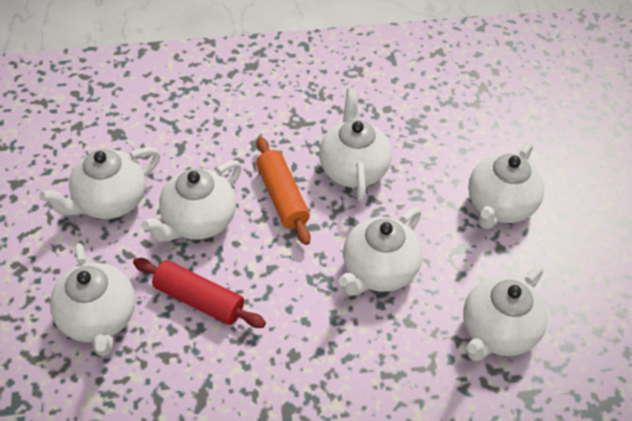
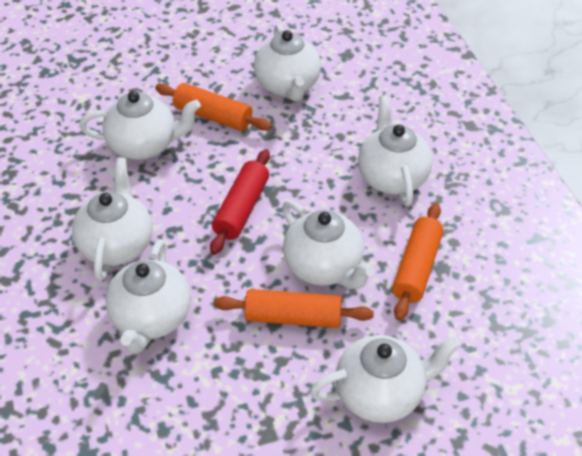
orange rolling pin: 1 -> 3

